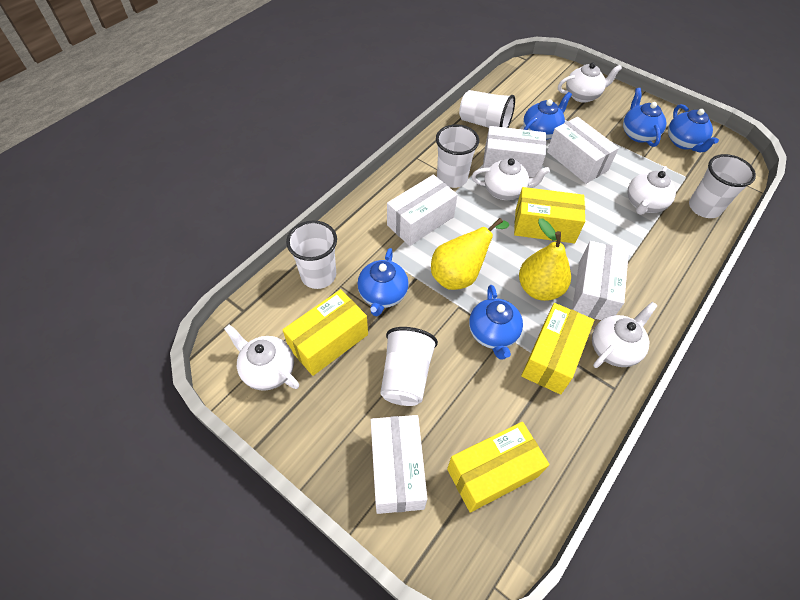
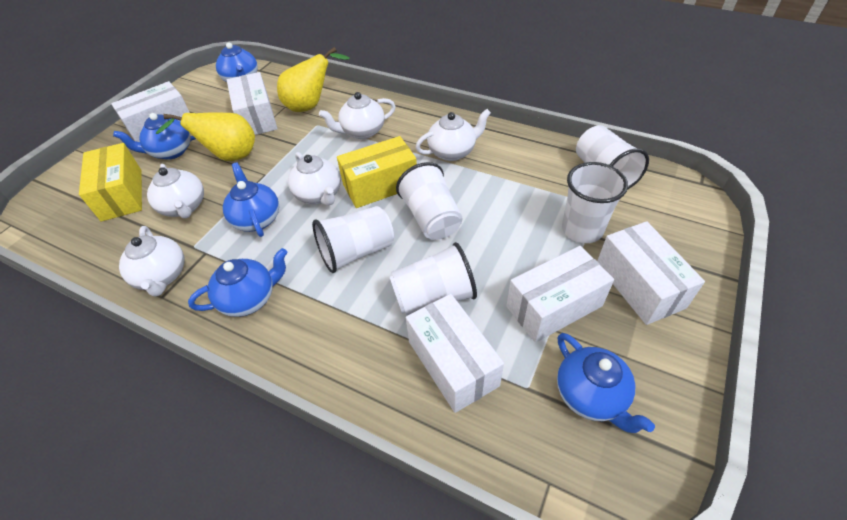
yellow box: 4 -> 2

